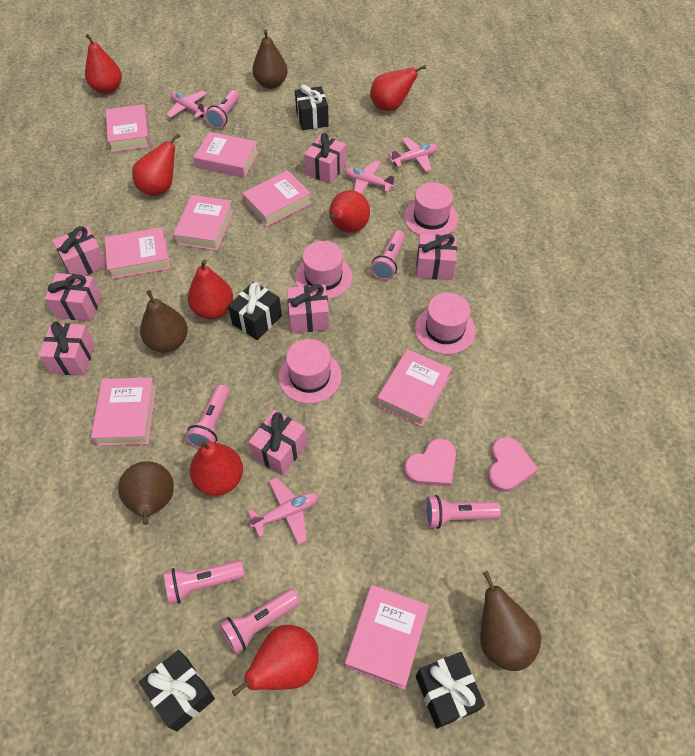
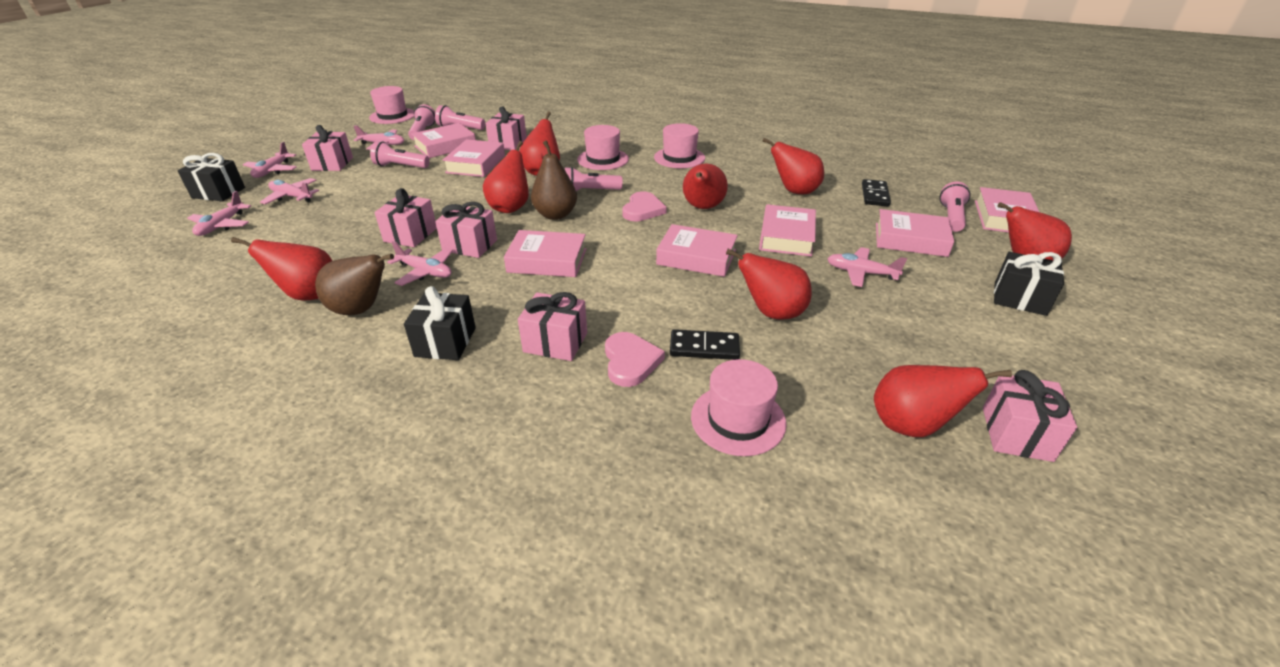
black domino: 0 -> 2
black gift: 4 -> 3
brown pear: 4 -> 2
pink book: 8 -> 7
pink flashlight: 6 -> 5
pink gift: 7 -> 6
pink plane: 4 -> 6
red pear: 7 -> 8

